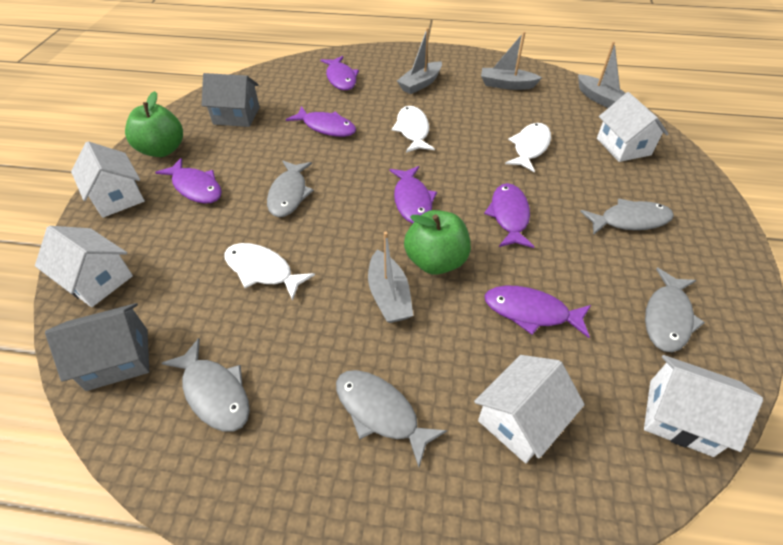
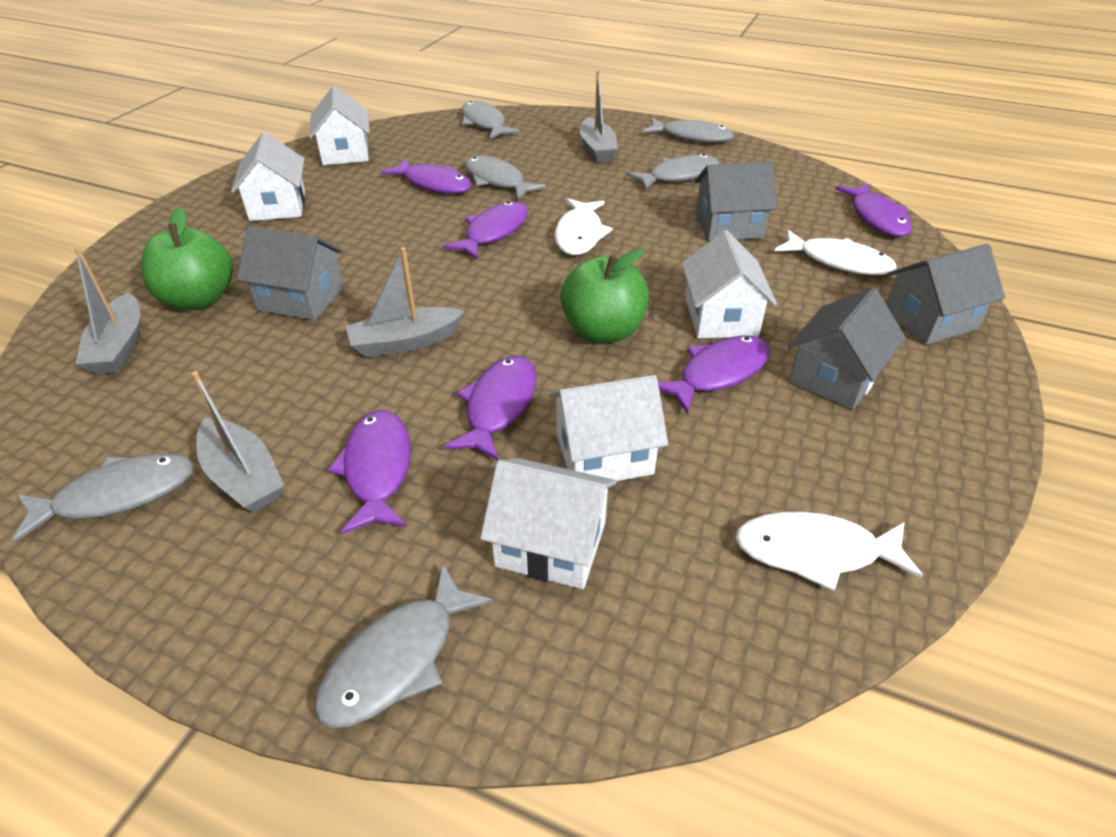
grey fish: 5 -> 6
grey house: 2 -> 4

